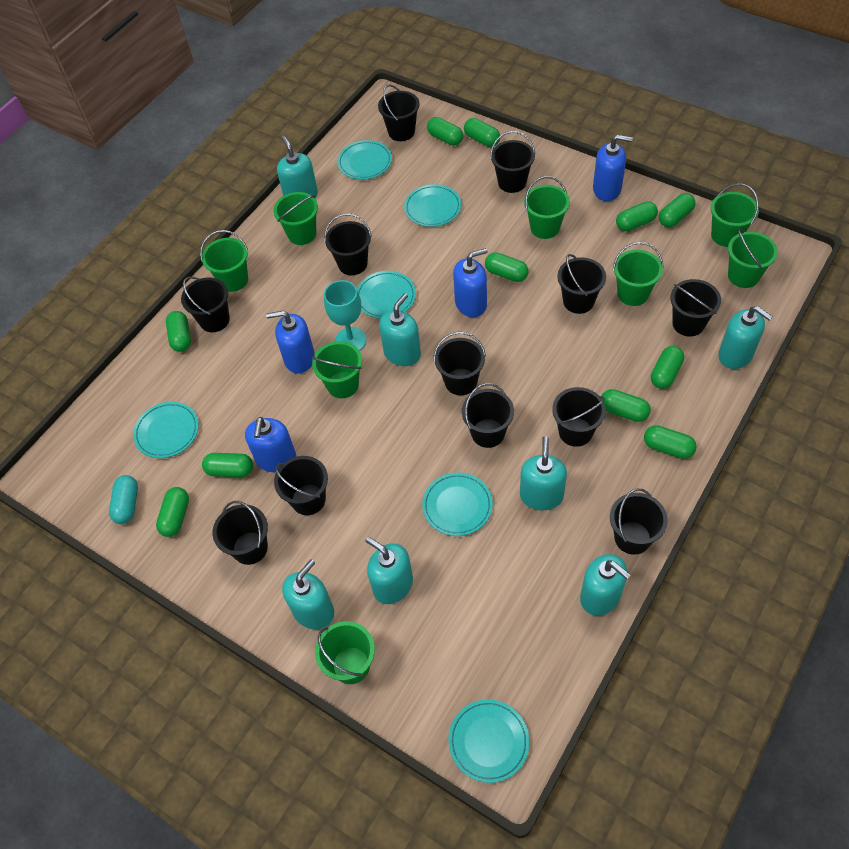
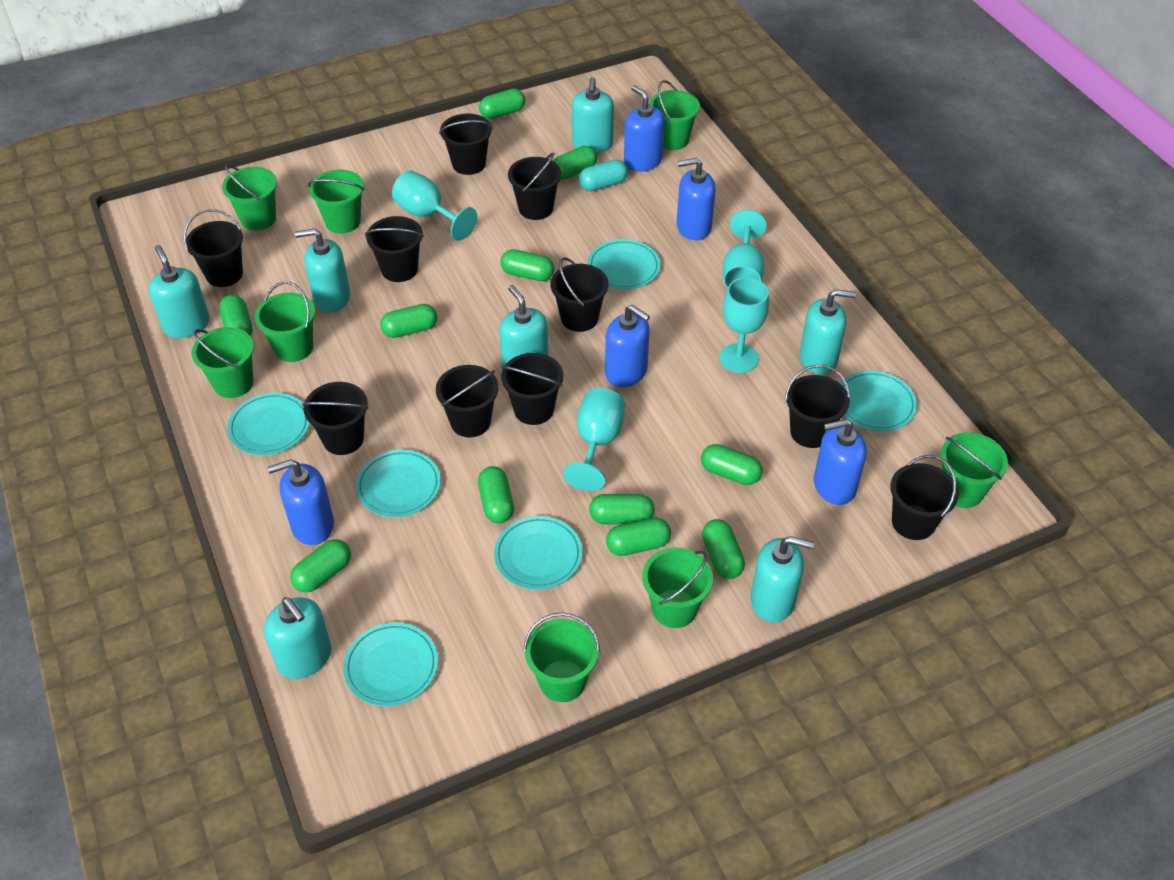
black bucket: 12 -> 10
blue soap dispenser: 4 -> 5
turquoise goblet: 1 -> 4

